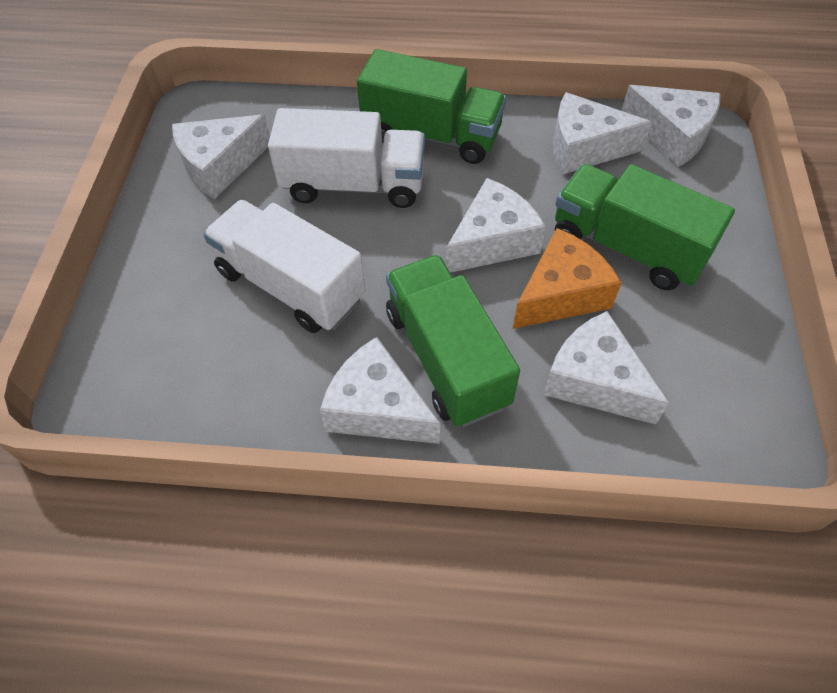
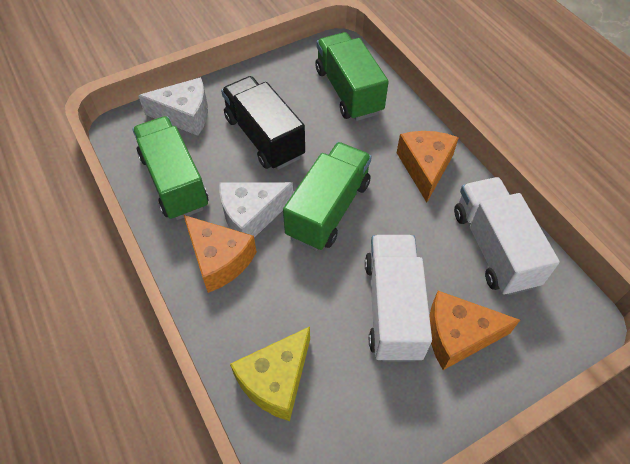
black truck: 0 -> 1
orange cheese: 1 -> 3
white cheese: 6 -> 2
yellow cheese: 0 -> 1

